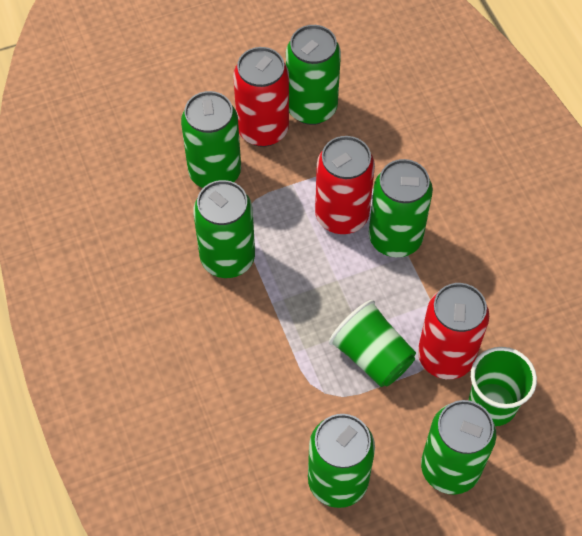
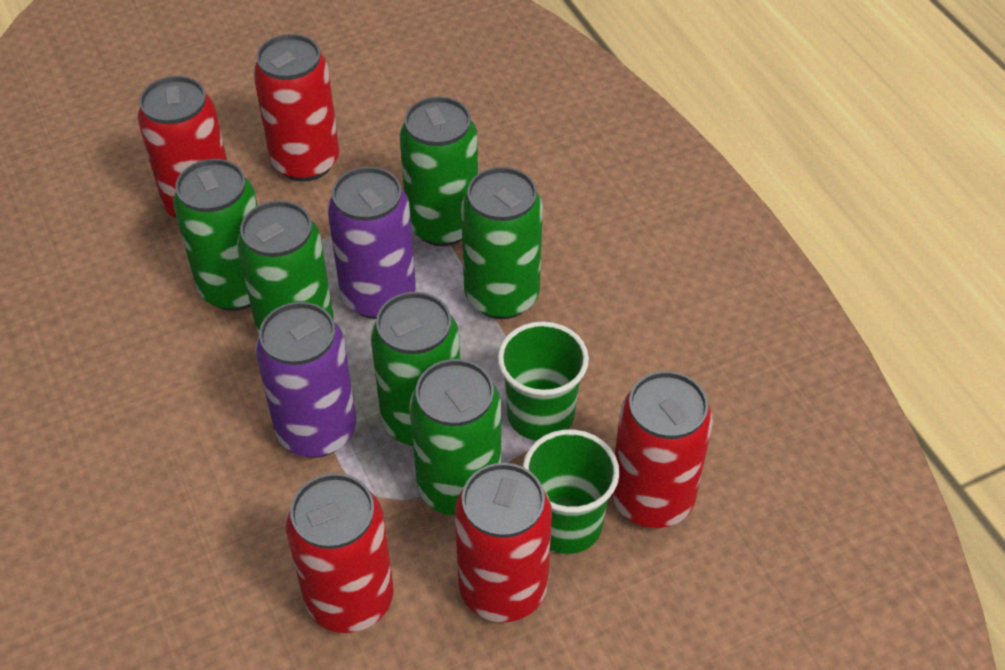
purple can: 0 -> 2
red can: 3 -> 5

